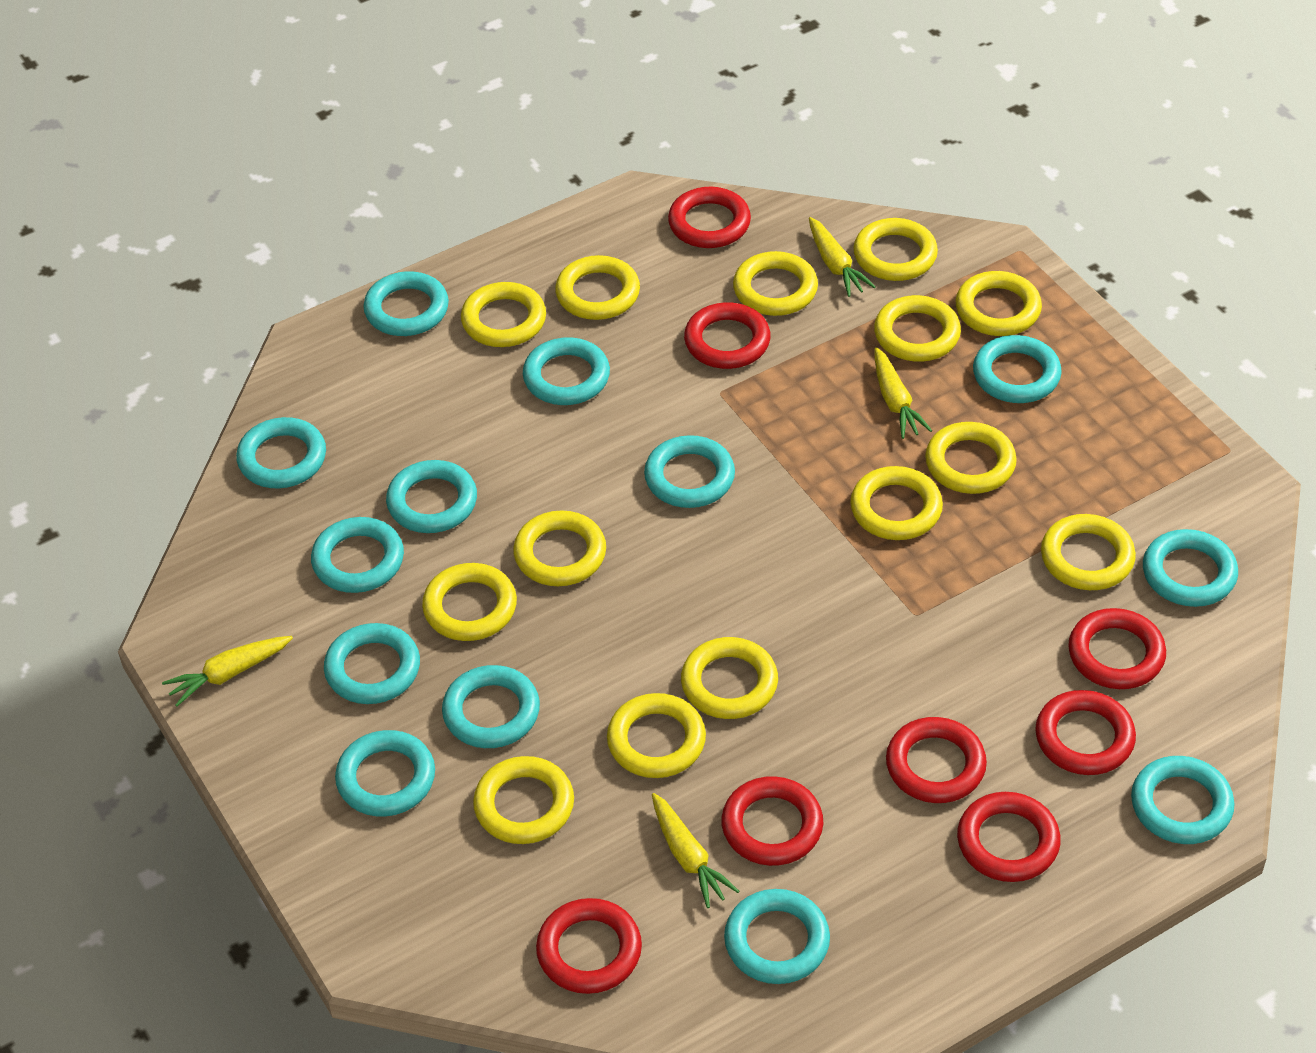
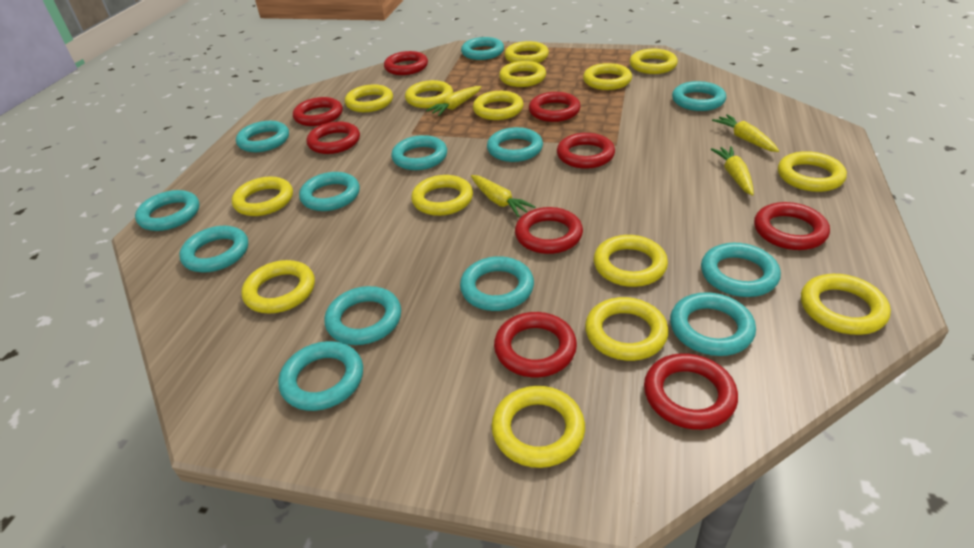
red ring: 8 -> 9
yellow ring: 14 -> 15

